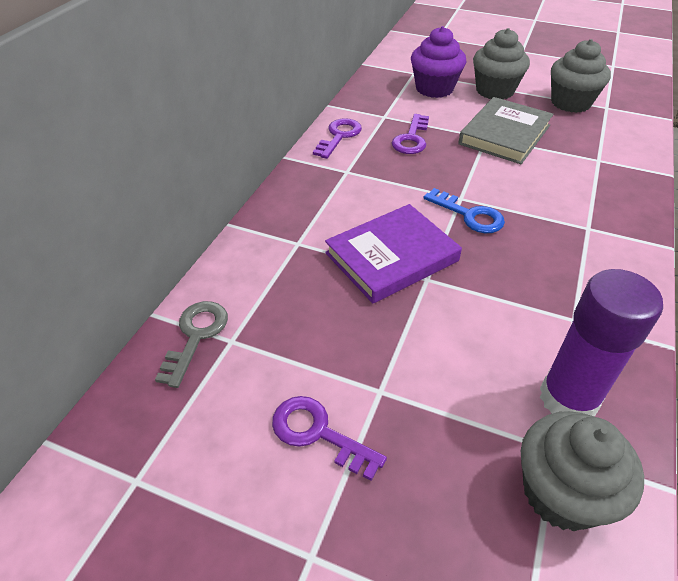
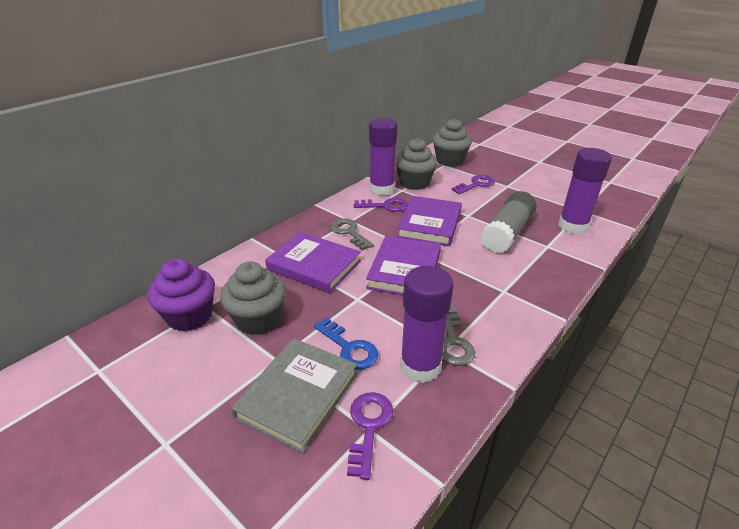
grey glue stick: 0 -> 1
grey key: 1 -> 2
purple book: 1 -> 3
purple glue stick: 1 -> 3

